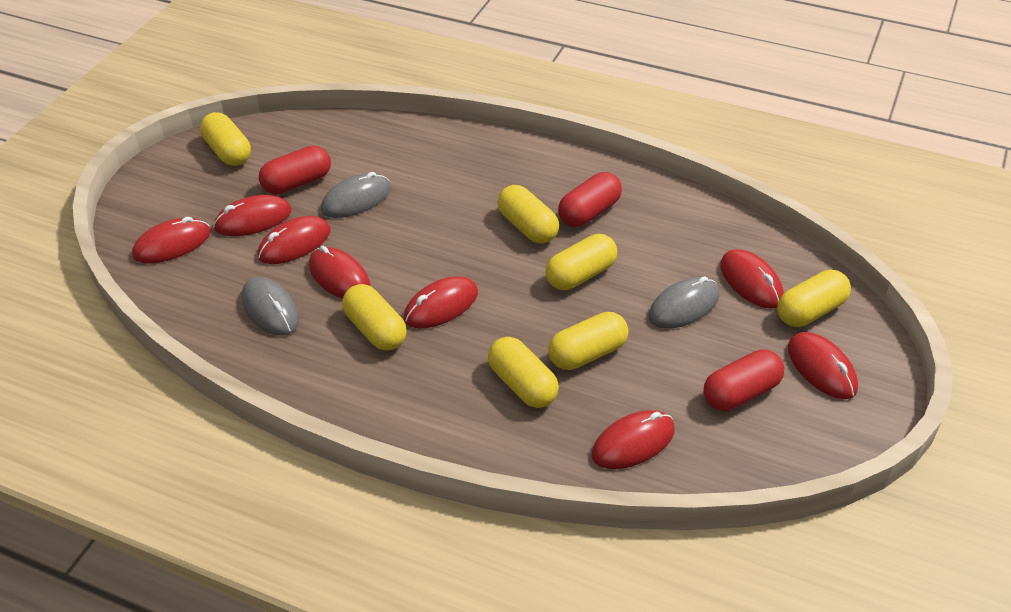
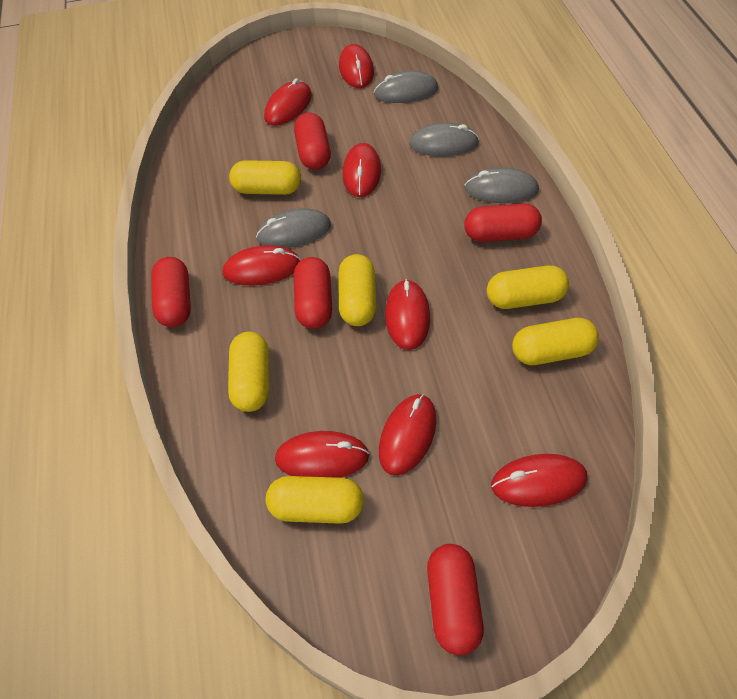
grey mouse: 3 -> 4
red capsule: 3 -> 5
yellow capsule: 7 -> 6

